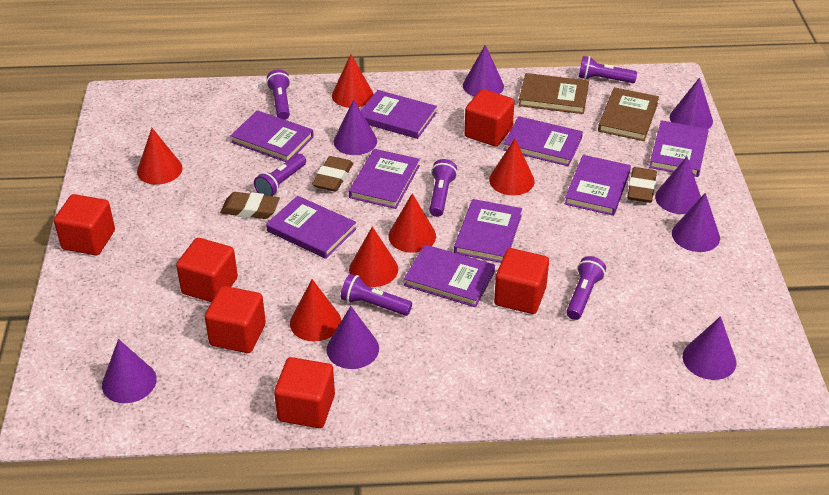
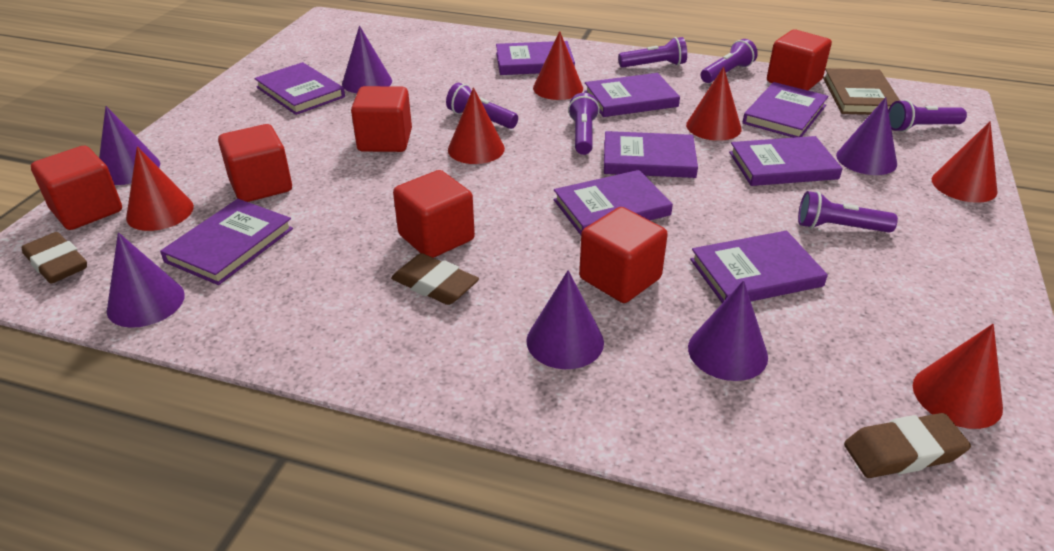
brown book: 2 -> 1
purple cone: 8 -> 6

